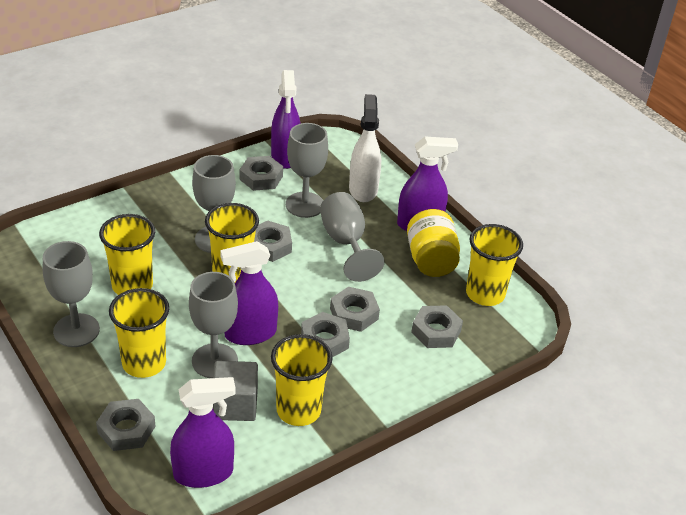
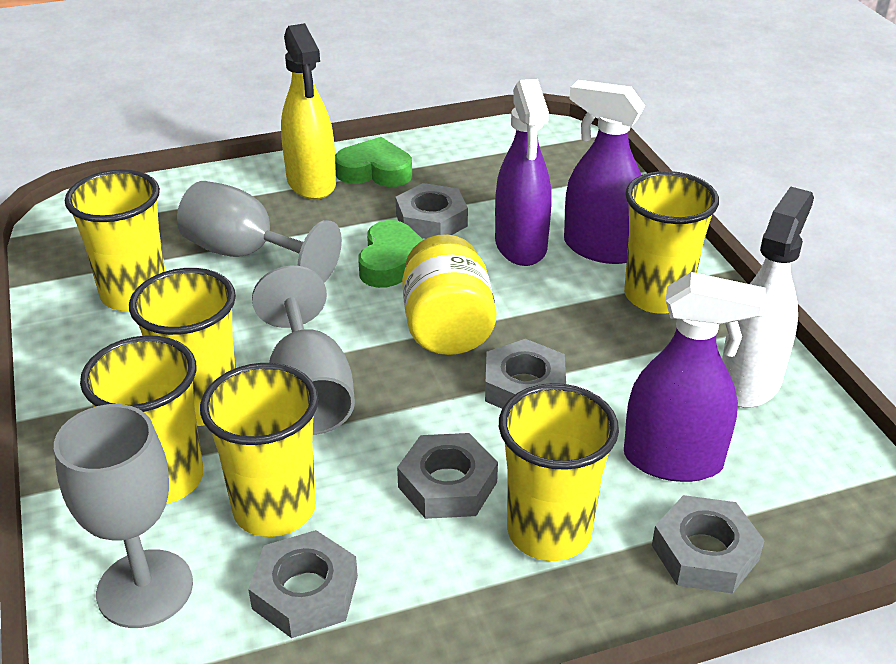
green heart: 0 -> 2
grey cube: 1 -> 0
grey goblet: 5 -> 3
grey nut: 6 -> 5
purple spray bottle: 4 -> 3
yellow cup: 5 -> 6
yellow spray bottle: 0 -> 1

